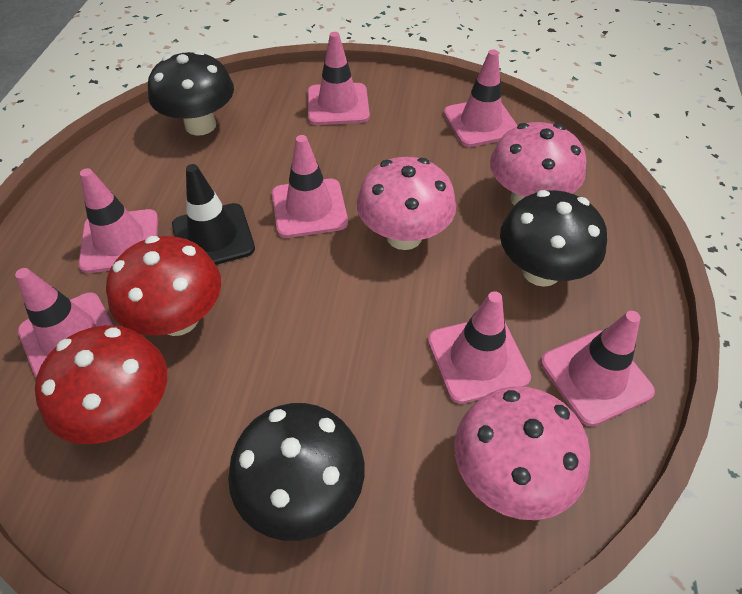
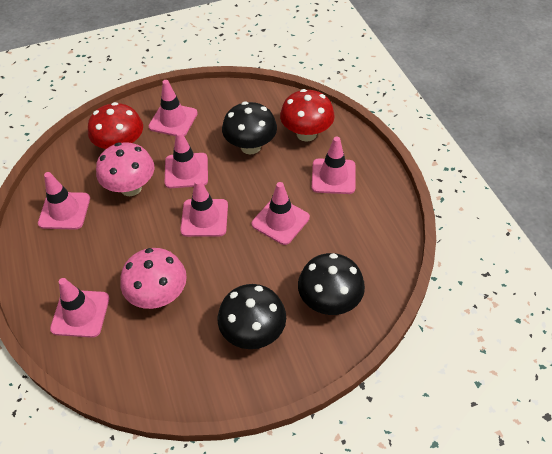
black traffic cone: 1 -> 0
pink mushroom: 3 -> 2

